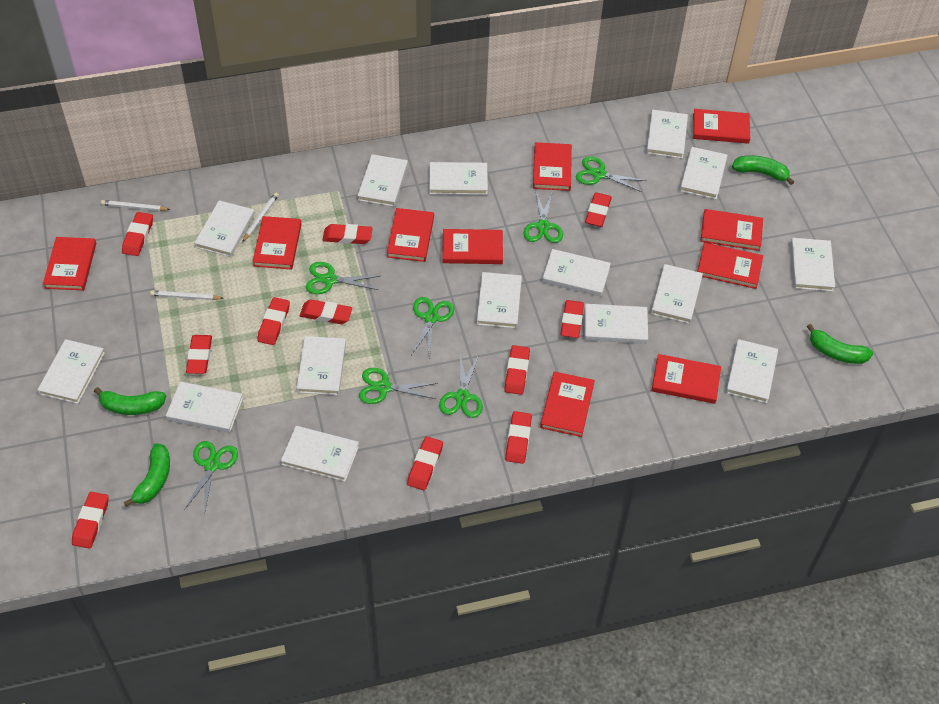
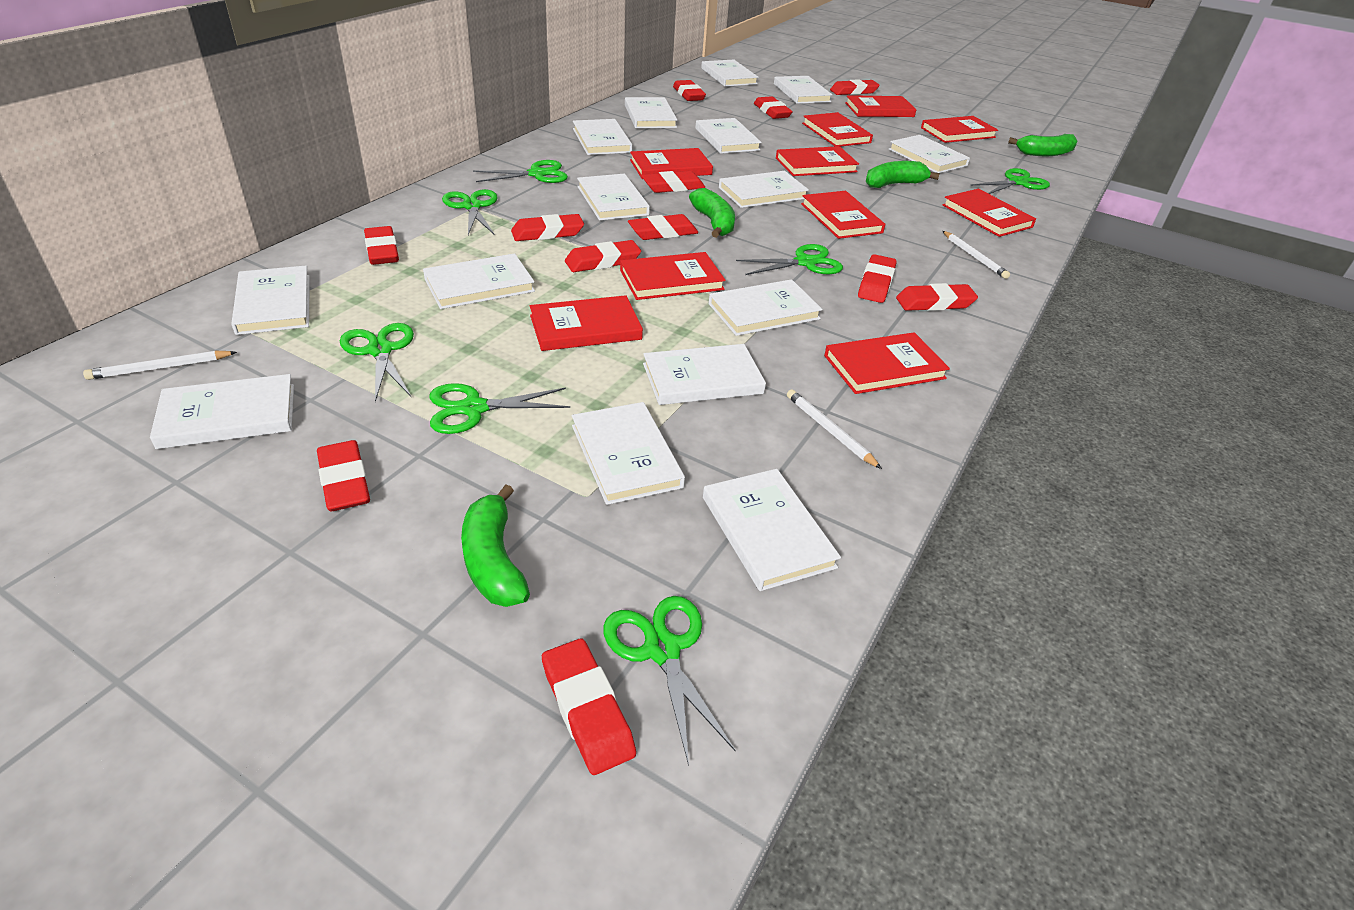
red eraser: 11 -> 12

